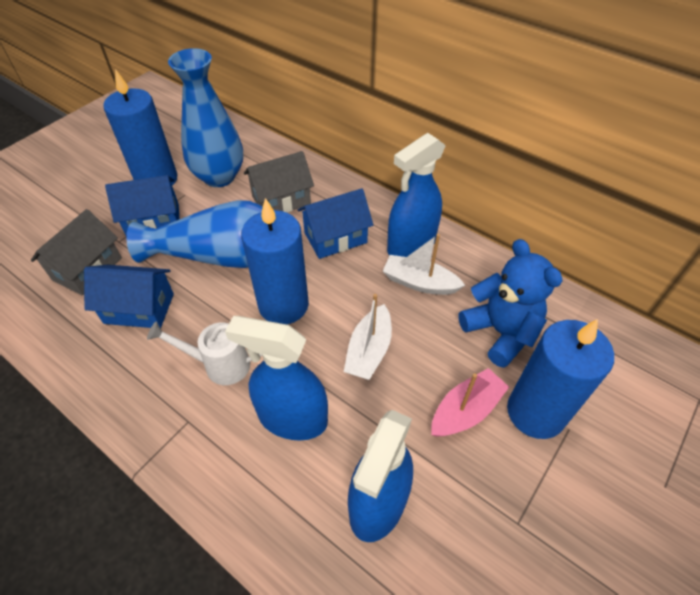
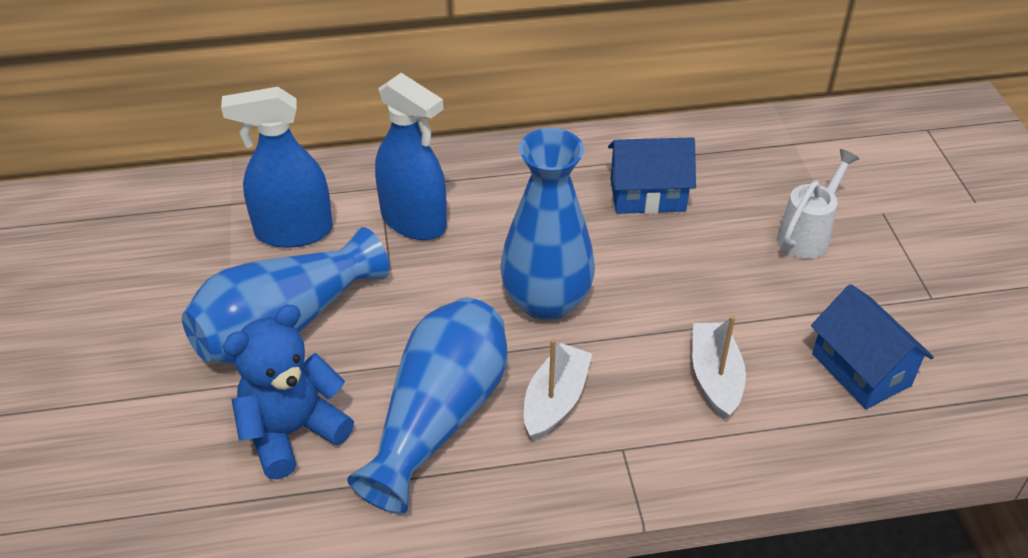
blue candle: 3 -> 0
blue house: 3 -> 2
blue spray bottle: 3 -> 2
blue vase: 2 -> 3
grey house: 2 -> 0
pink boat: 1 -> 0

